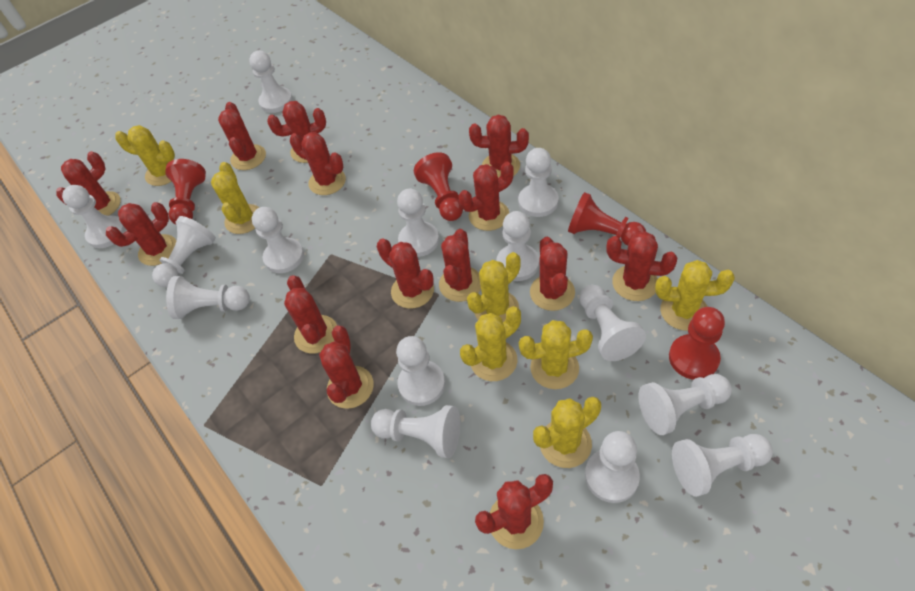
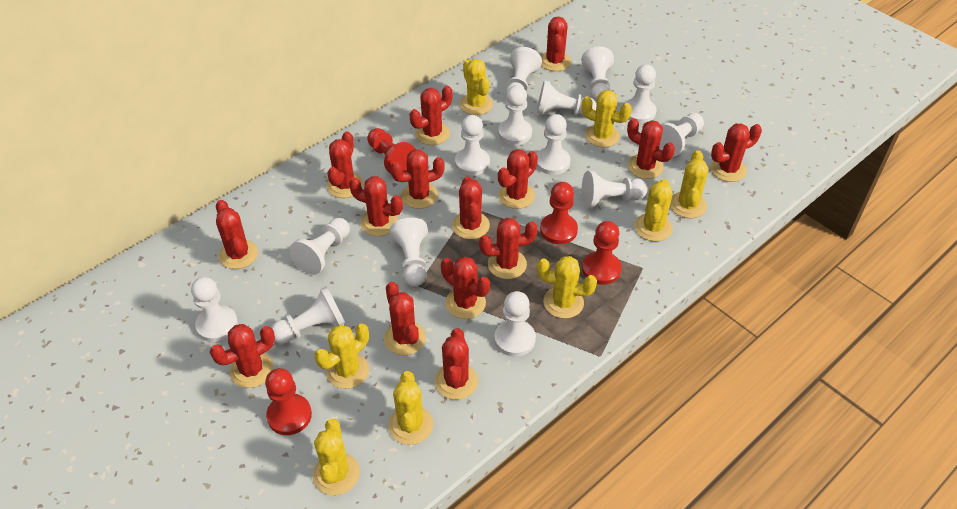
red cactus: 14 -> 15
yellow cactus: 7 -> 8

